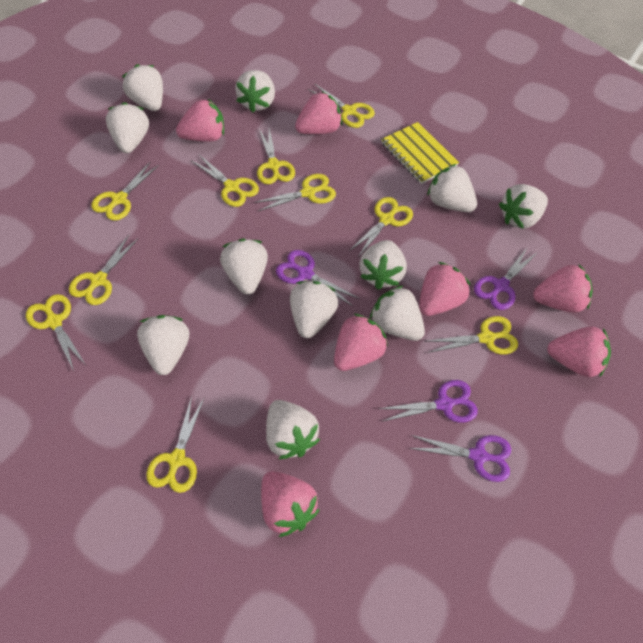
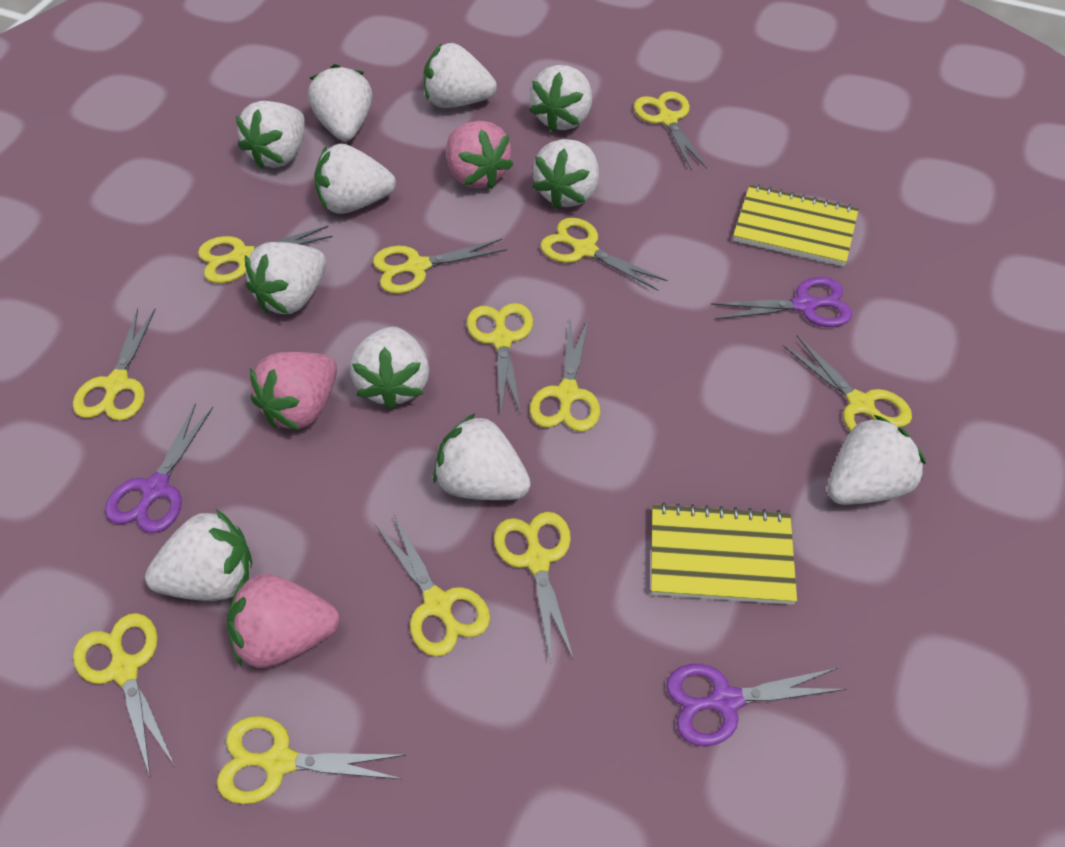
pink strawberry: 7 -> 3
purple scissors: 4 -> 3
yellow notebook: 1 -> 2
yellow scissors: 10 -> 12

